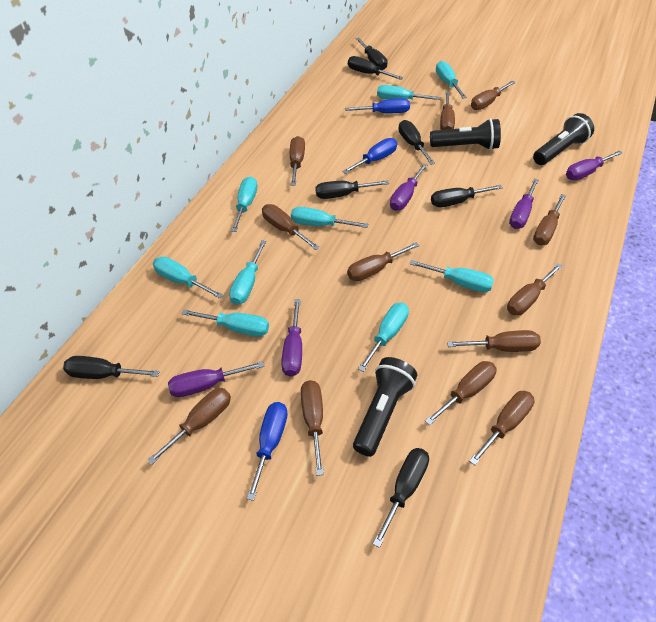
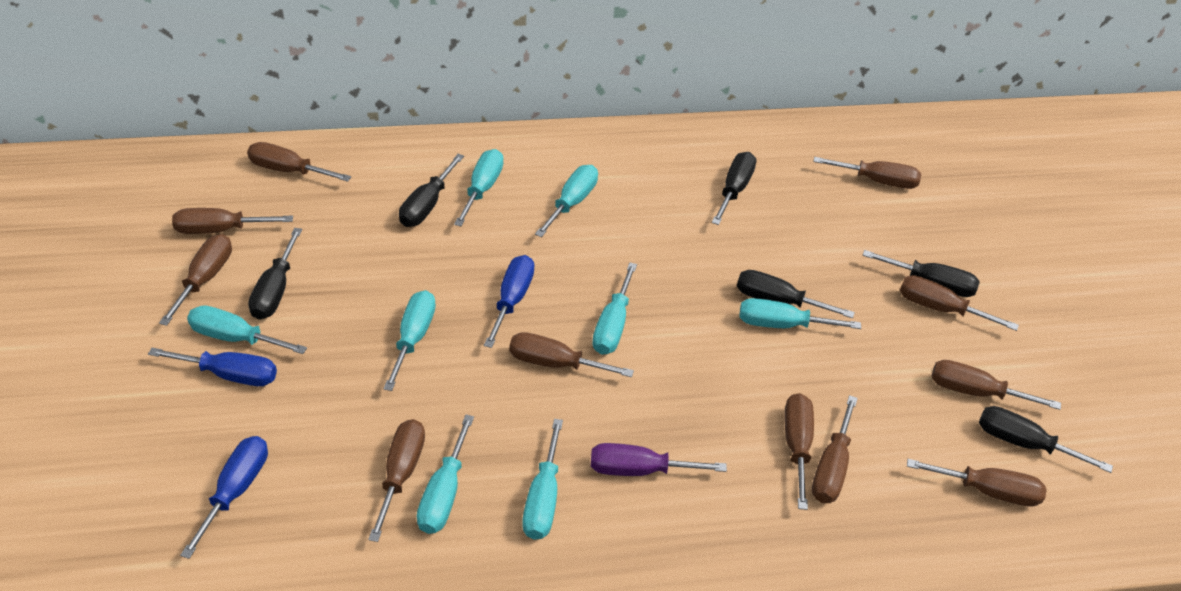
black flashlight: 3 -> 0
black screwdriver: 7 -> 6
brown screwdriver: 12 -> 11
purple screwdriver: 5 -> 1
turquoise screwdriver: 9 -> 8

